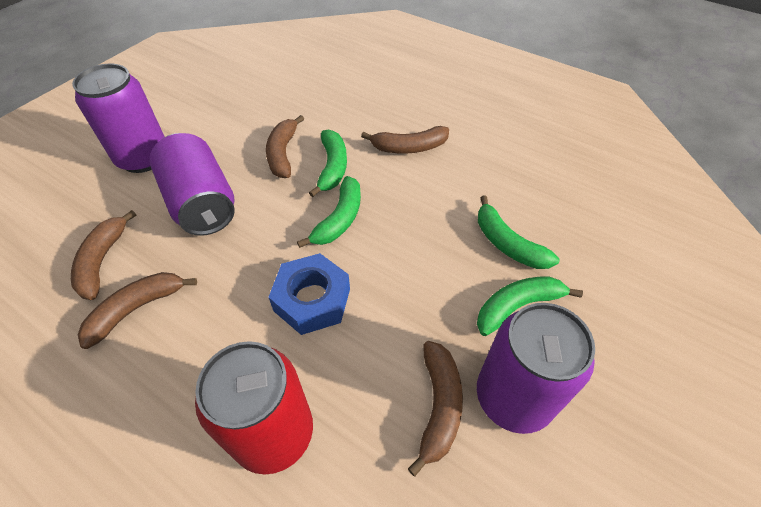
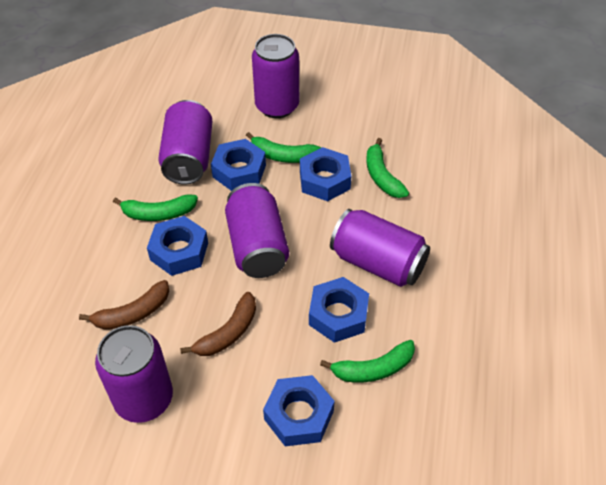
blue nut: 1 -> 5
brown banana: 5 -> 2
purple can: 3 -> 5
red can: 1 -> 0

